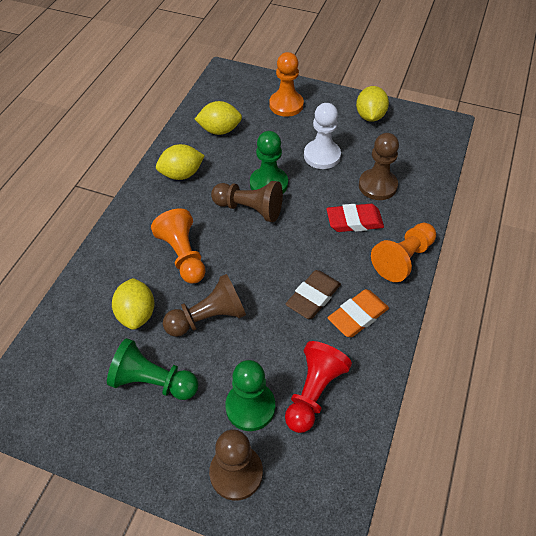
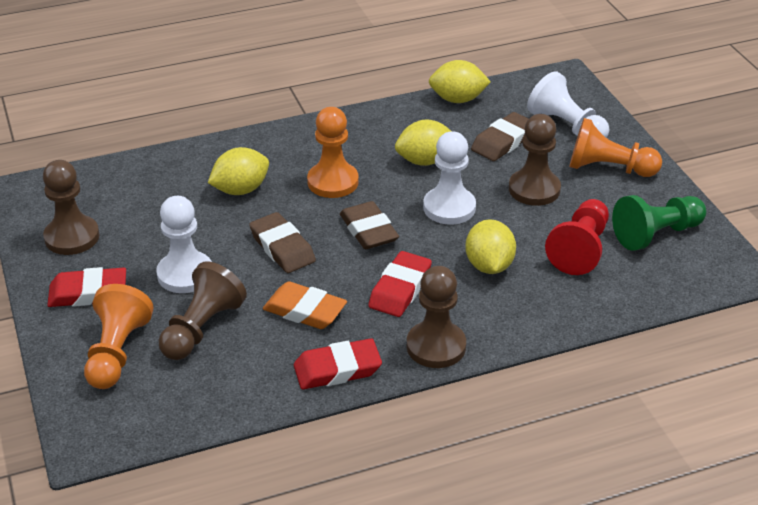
brown eraser: 1 -> 3
green pawn: 3 -> 1
red eraser: 1 -> 3
white pawn: 1 -> 3

